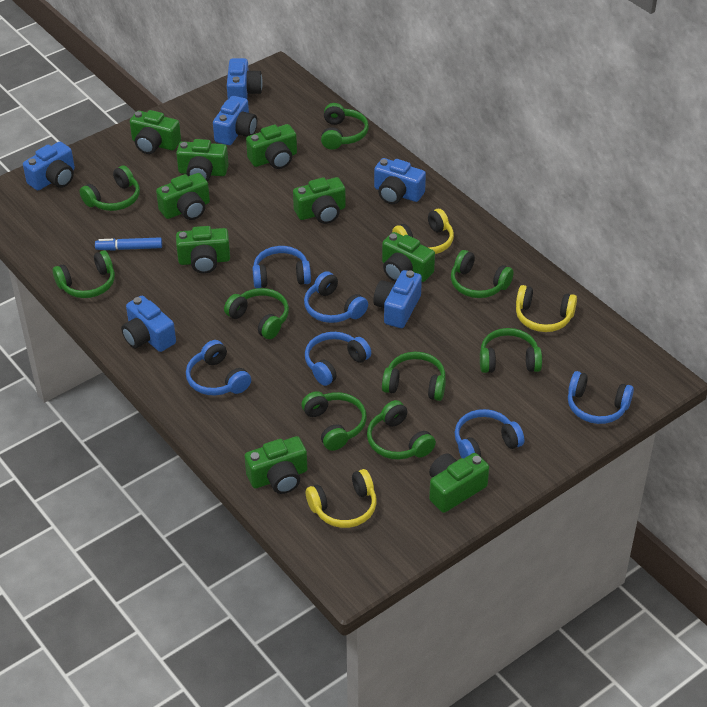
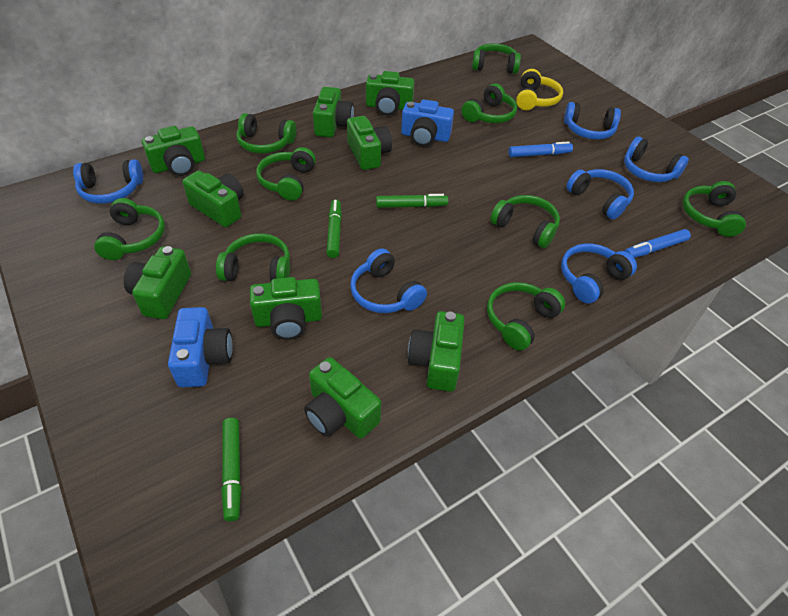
blue camera: 6 -> 2
blue marker: 1 -> 2
green marker: 0 -> 3
yellow headphones: 3 -> 1

